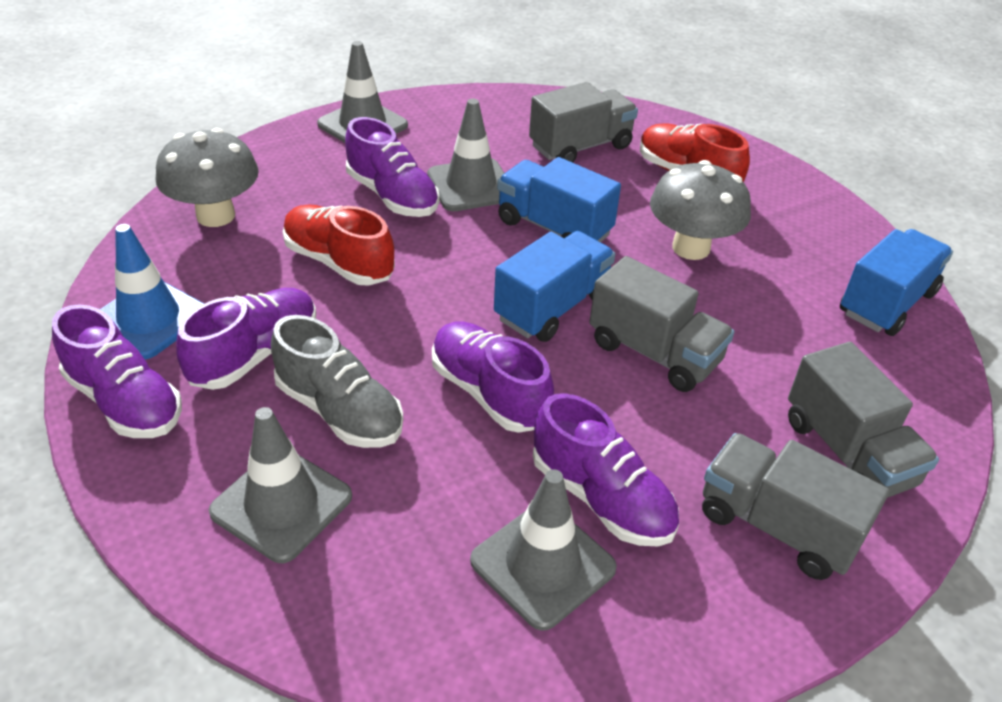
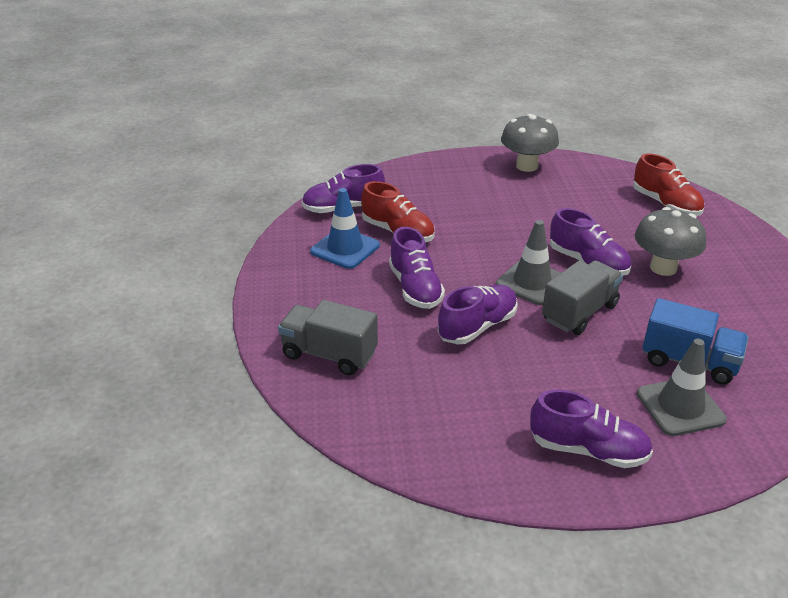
blue truck: 3 -> 1
grey shoe: 1 -> 0
grey traffic cone: 4 -> 2
grey truck: 4 -> 2

